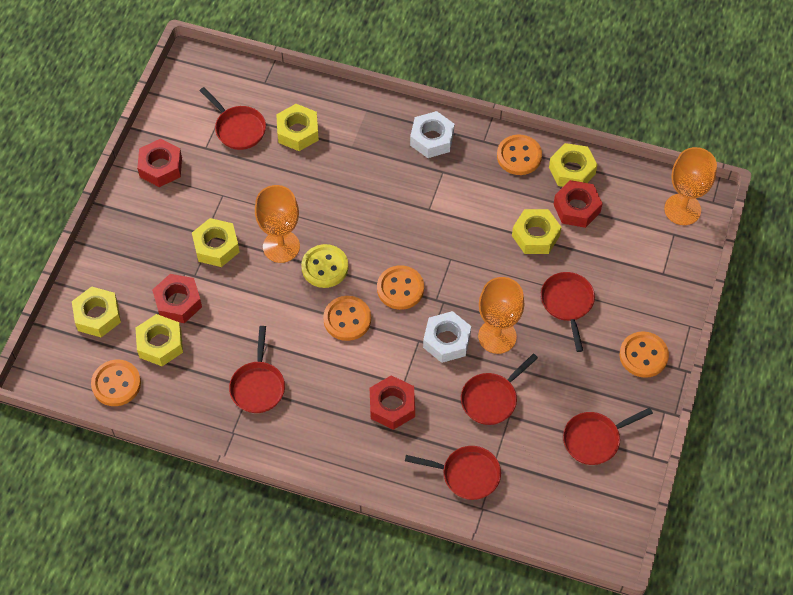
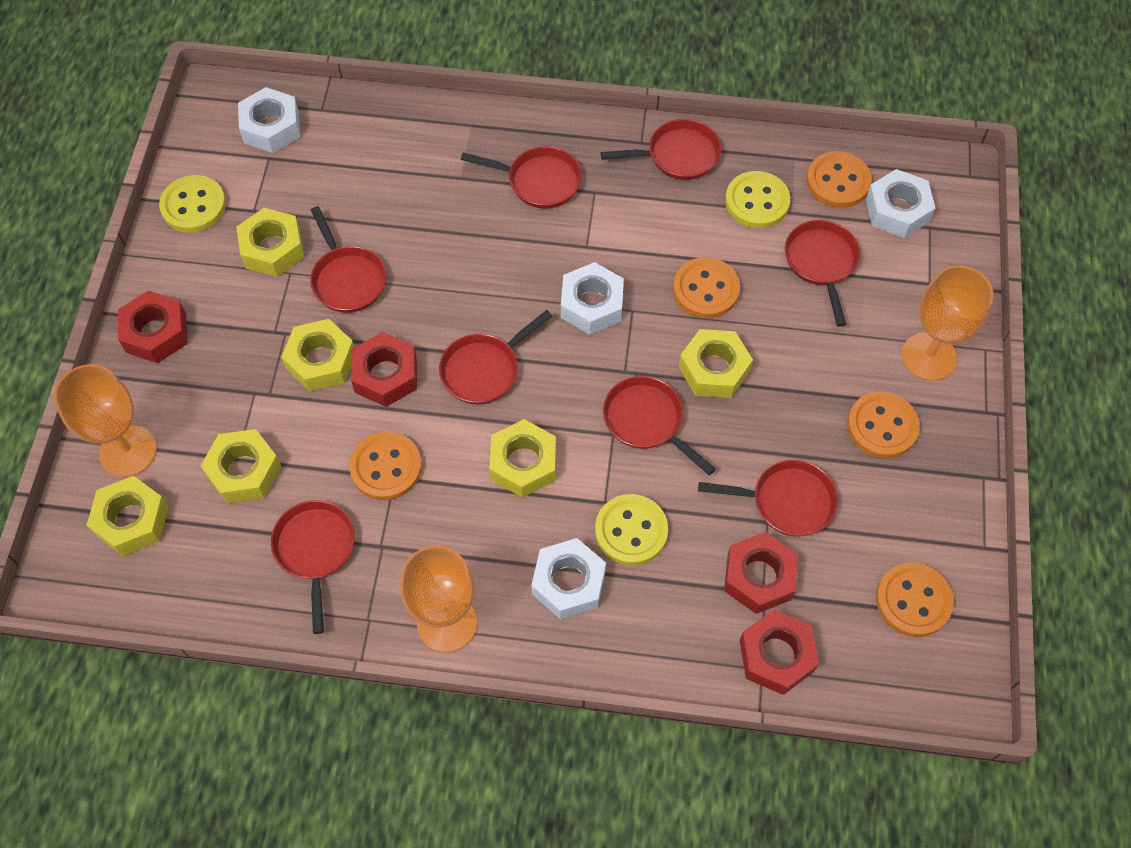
red pan: 6 -> 8
white nut: 2 -> 4
yellow button: 1 -> 3

